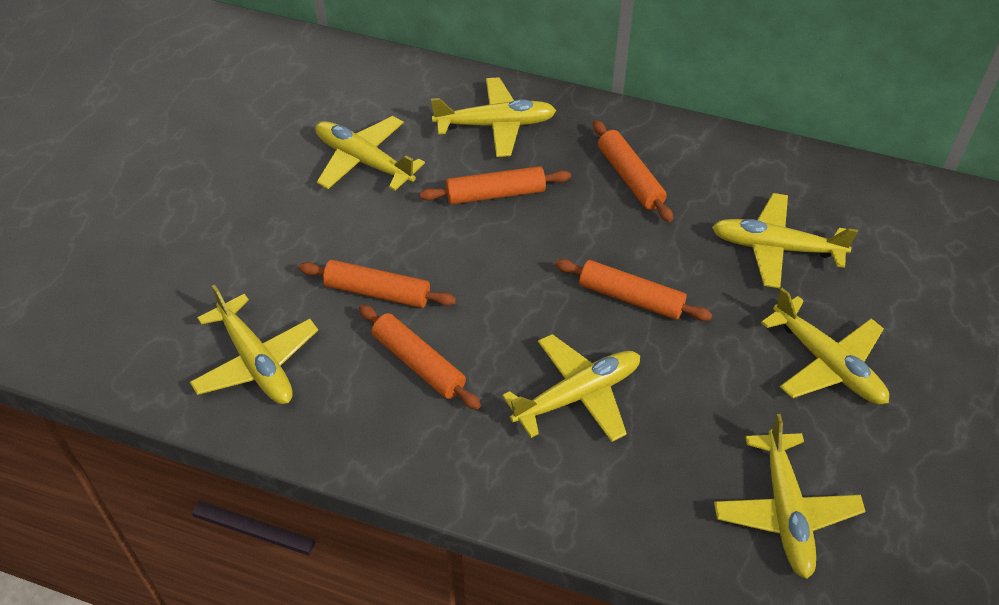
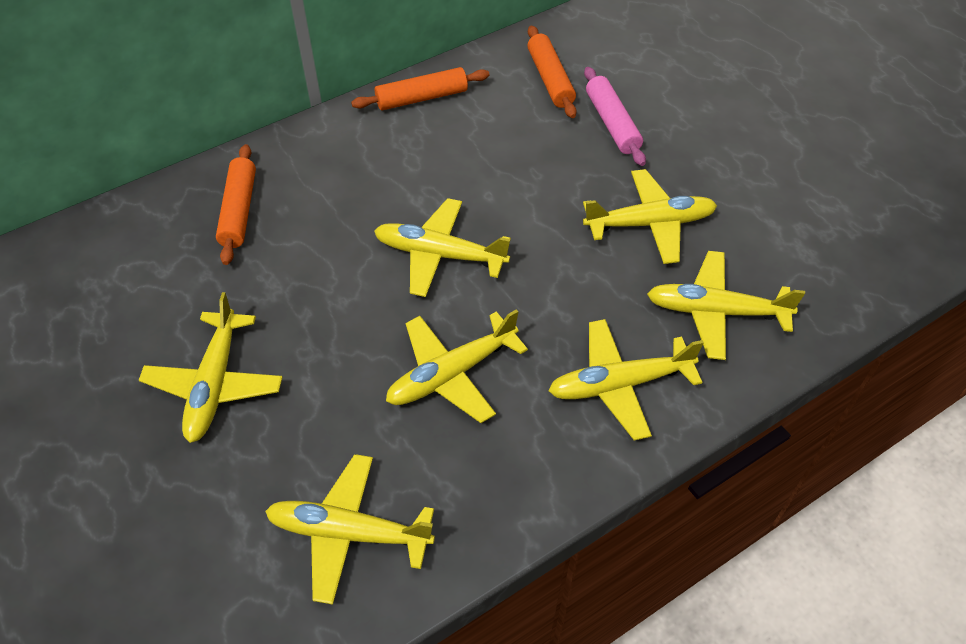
orange rolling pin: 5 -> 3
pink rolling pin: 0 -> 1

